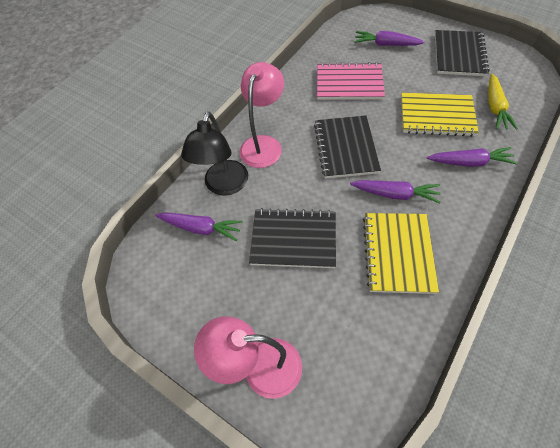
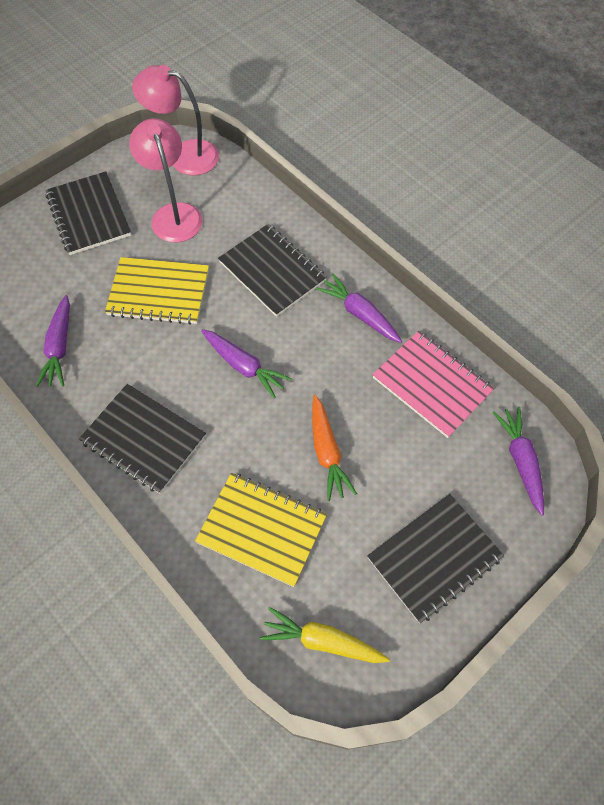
black lamp: 1 -> 0
black notebook: 3 -> 4
orange carrot: 0 -> 1

